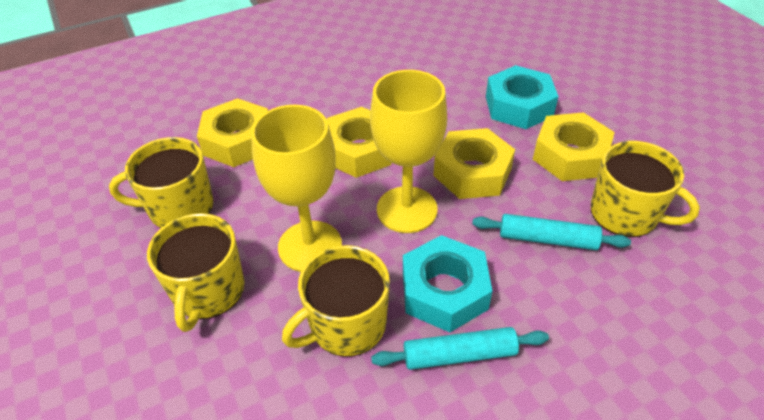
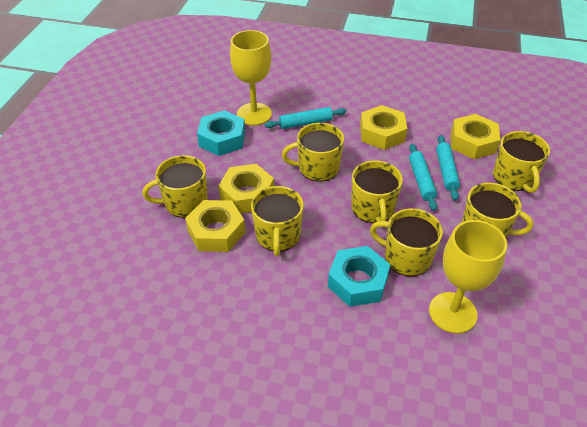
turquoise rolling pin: 2 -> 3
yellow mug: 4 -> 7

